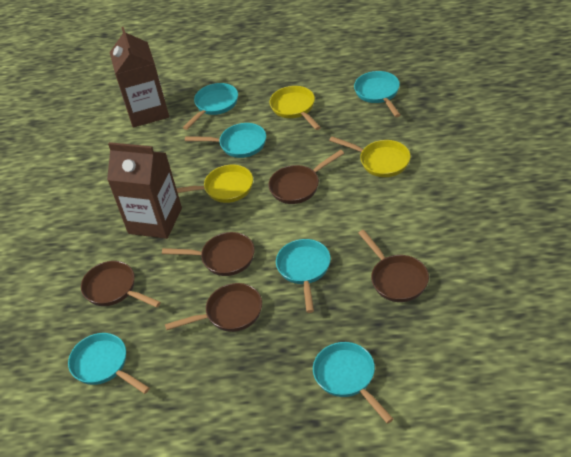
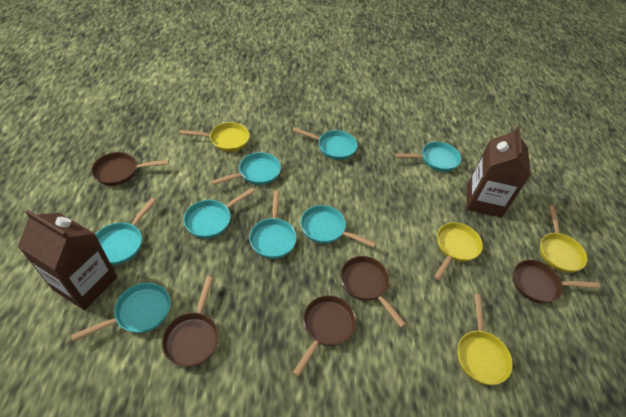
turquoise pan: 6 -> 8
yellow pan: 3 -> 4

